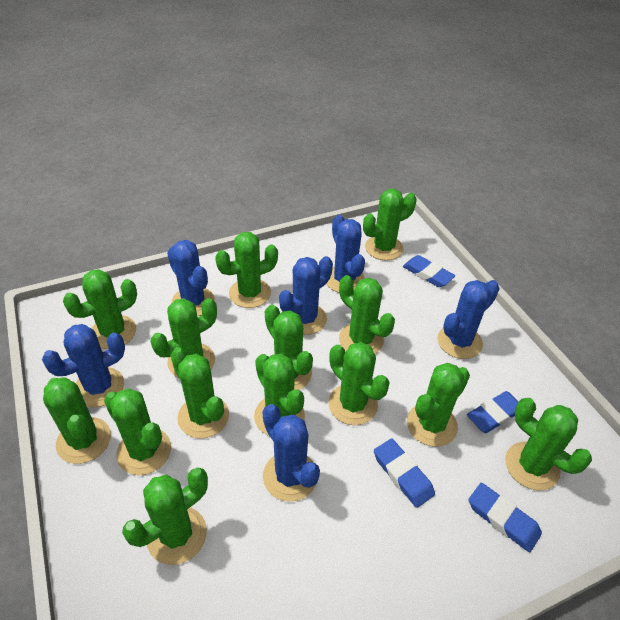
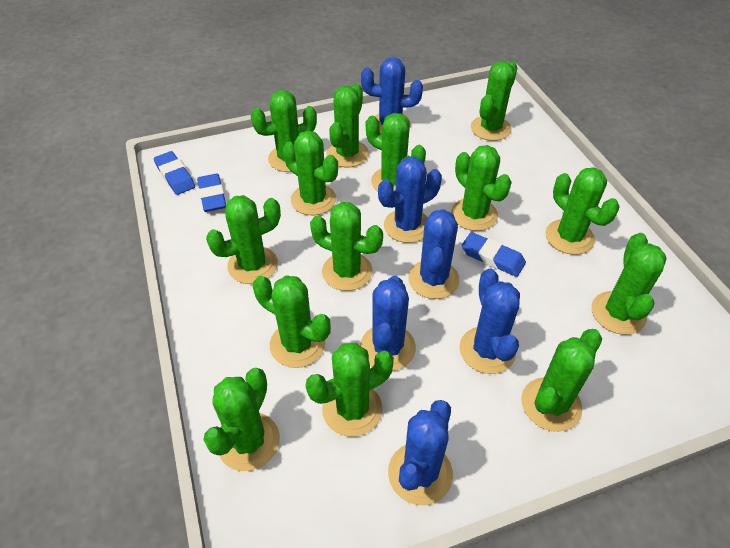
blue eraser: 4 -> 3

